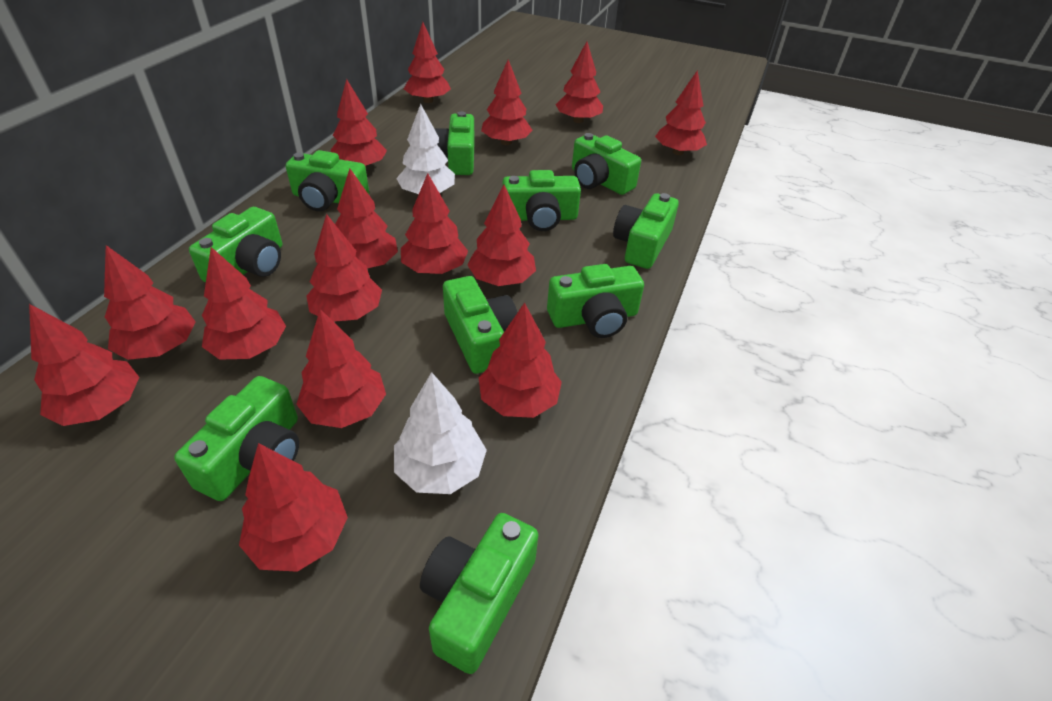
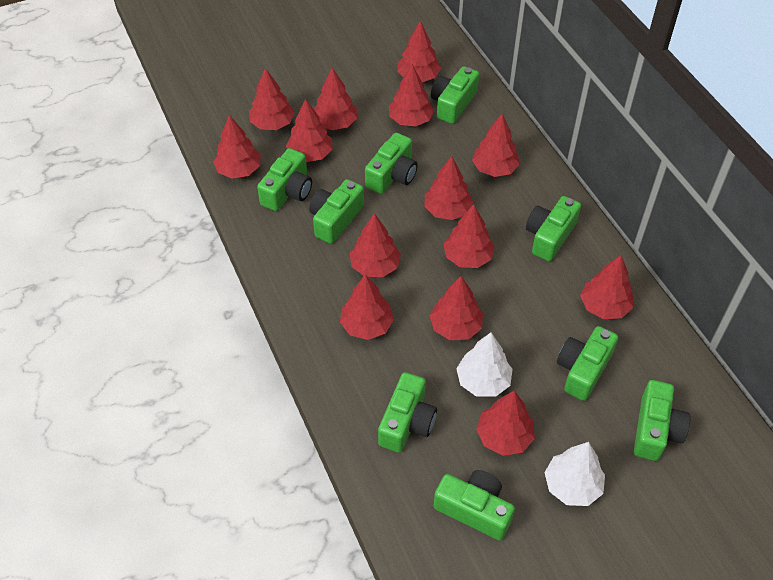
green camera: 10 -> 9
red tree: 15 -> 14

